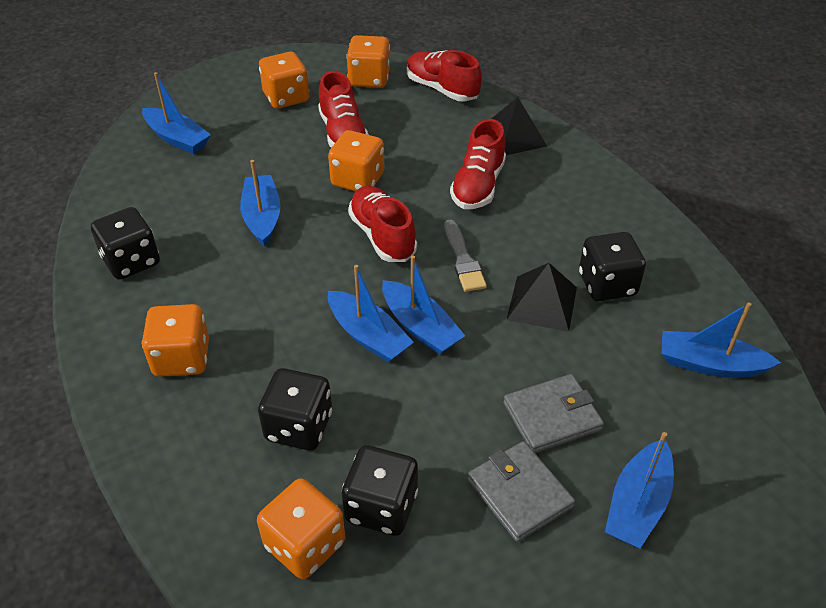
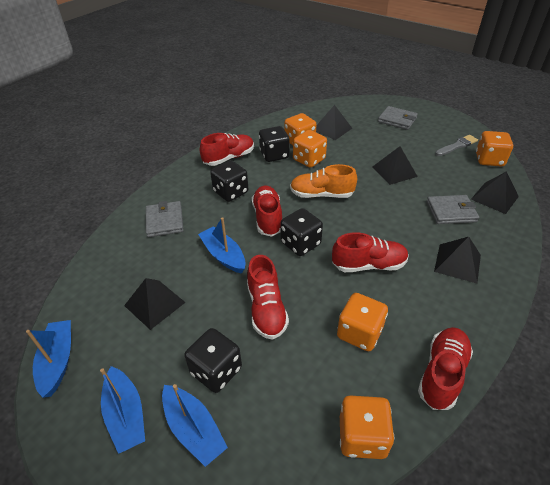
black pyramid: 2 -> 5
blue boat: 6 -> 4
grey wallet: 2 -> 3
orange shoe: 0 -> 1
red shoe: 4 -> 5

